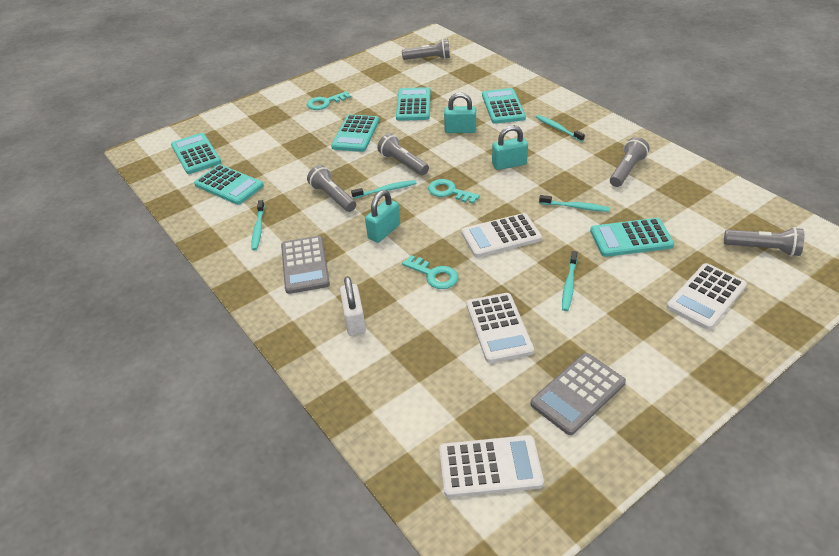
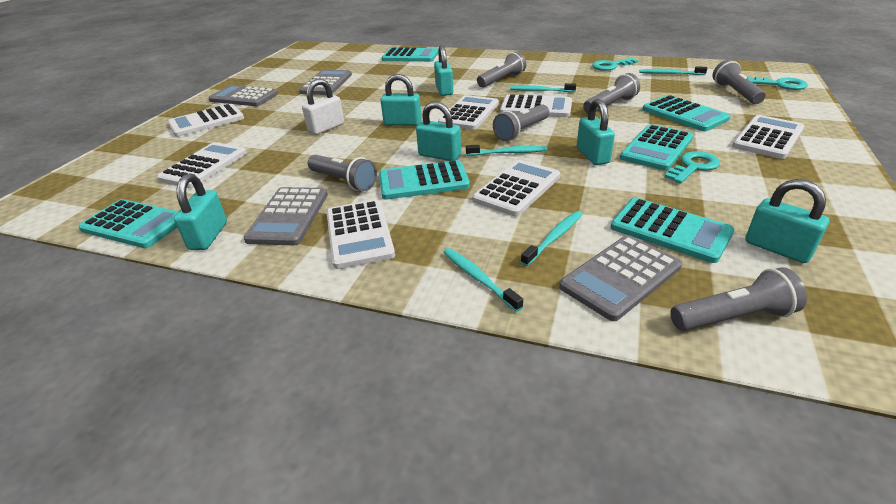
grey calculator: 2 -> 4
grey flashlight: 5 -> 6
turquoise padlock: 3 -> 6
white calculator: 4 -> 7

